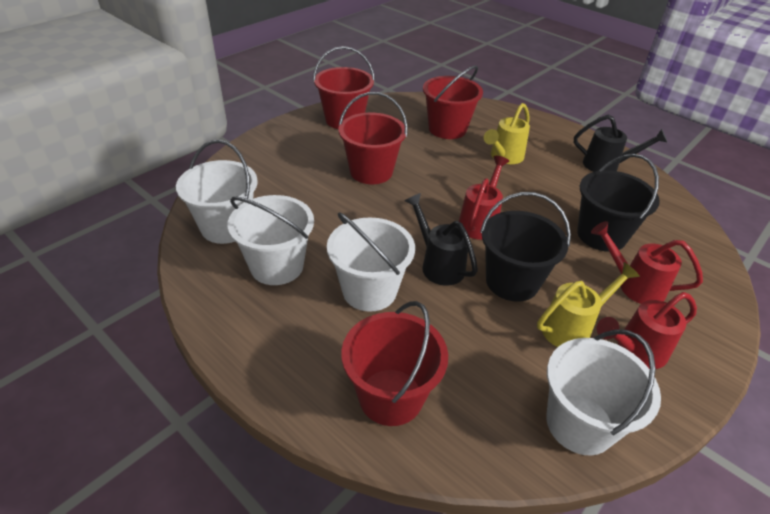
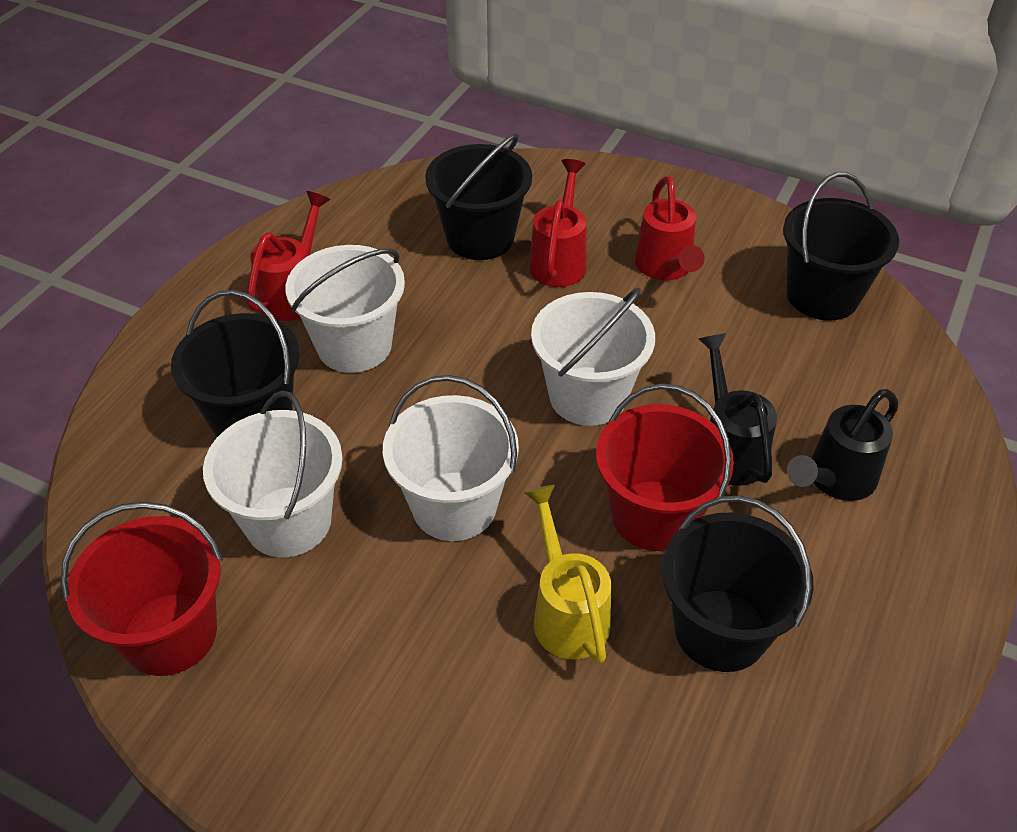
black bucket: 2 -> 4
red bucket: 4 -> 2
yellow watering can: 2 -> 1

